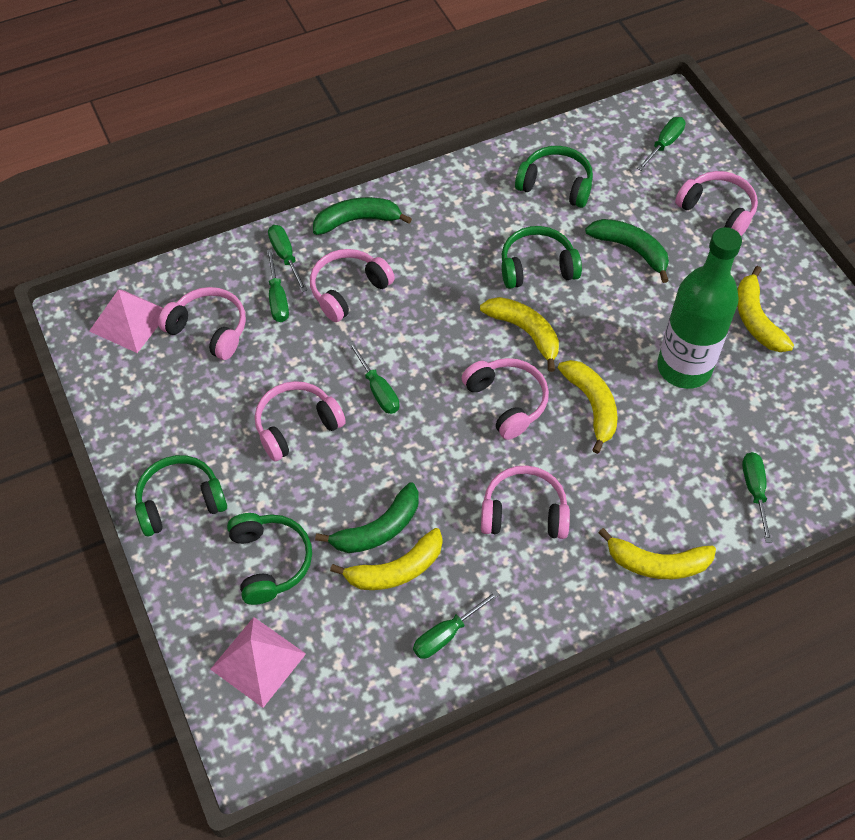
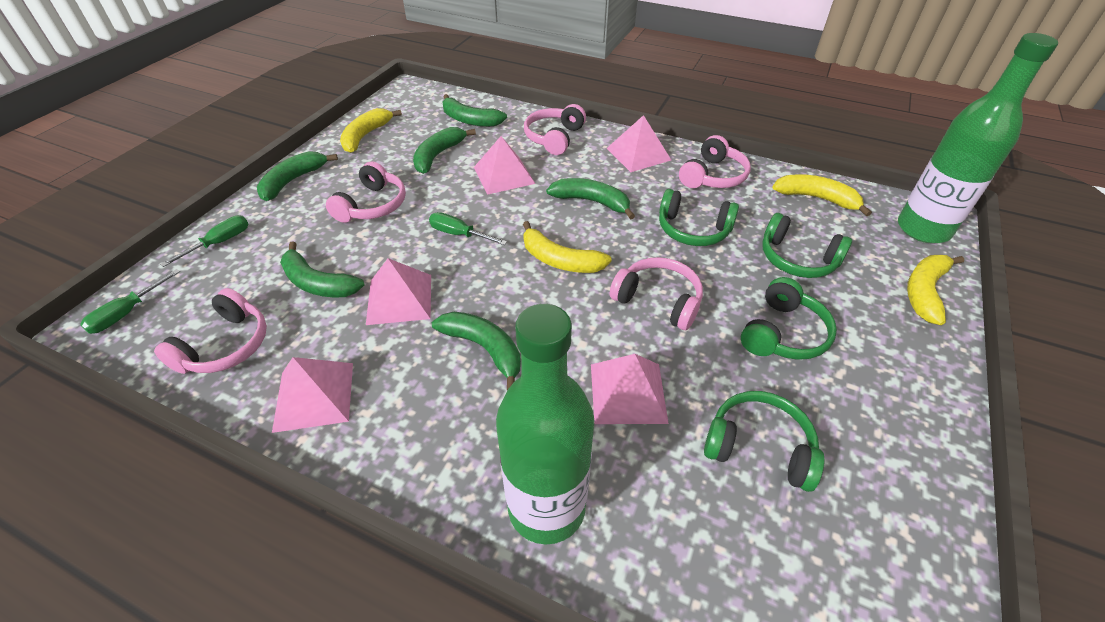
green banana: 3 -> 6
green bottle: 1 -> 2
green screwdriver: 6 -> 3
pink headphones: 6 -> 5
pink pyramid: 2 -> 5
yellow banana: 5 -> 4

